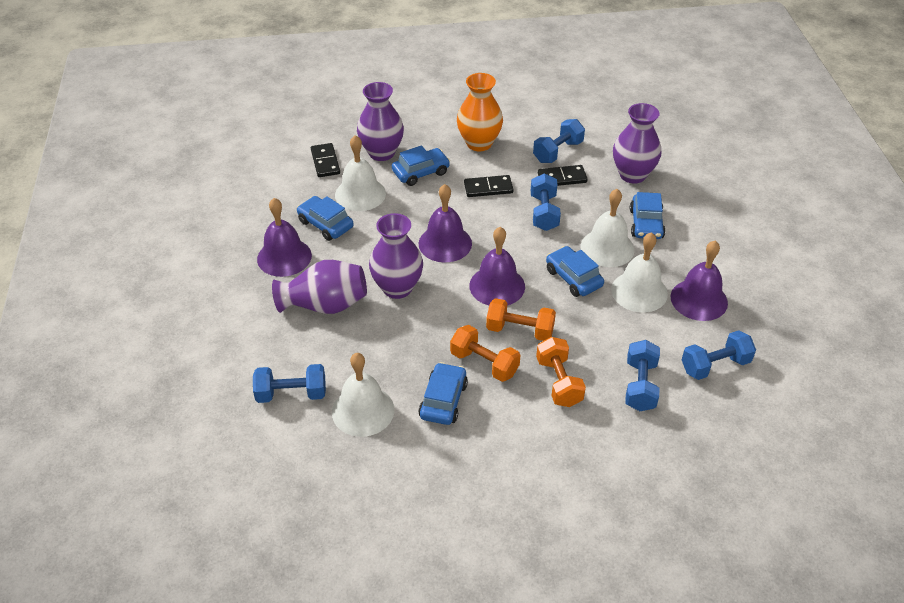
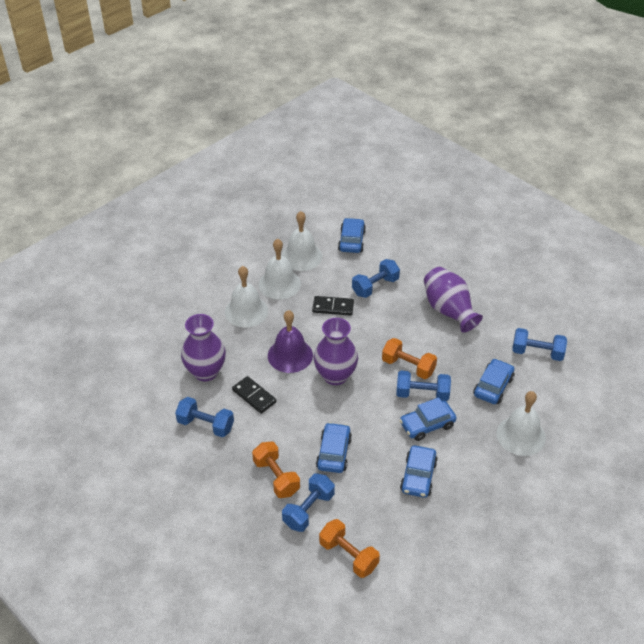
black domino: 3 -> 2
orange vase: 1 -> 0
purple bell: 4 -> 1
purple vase: 4 -> 3

